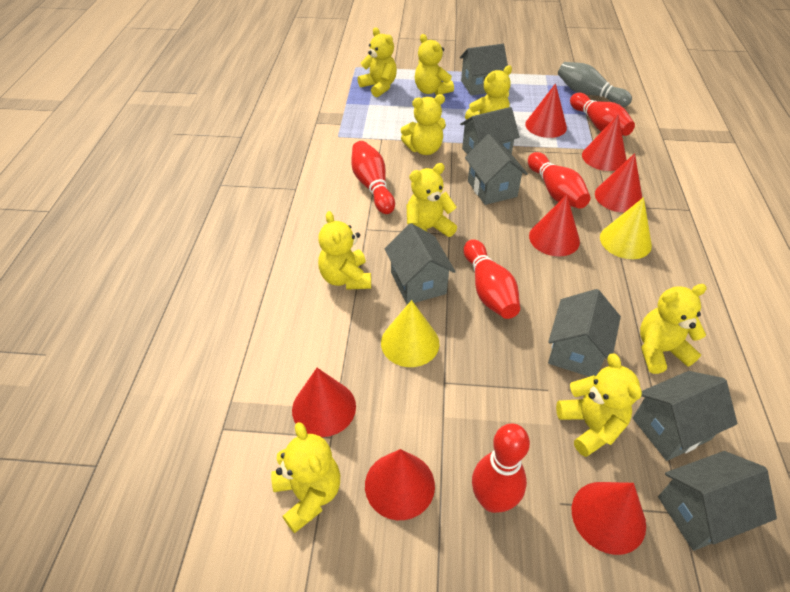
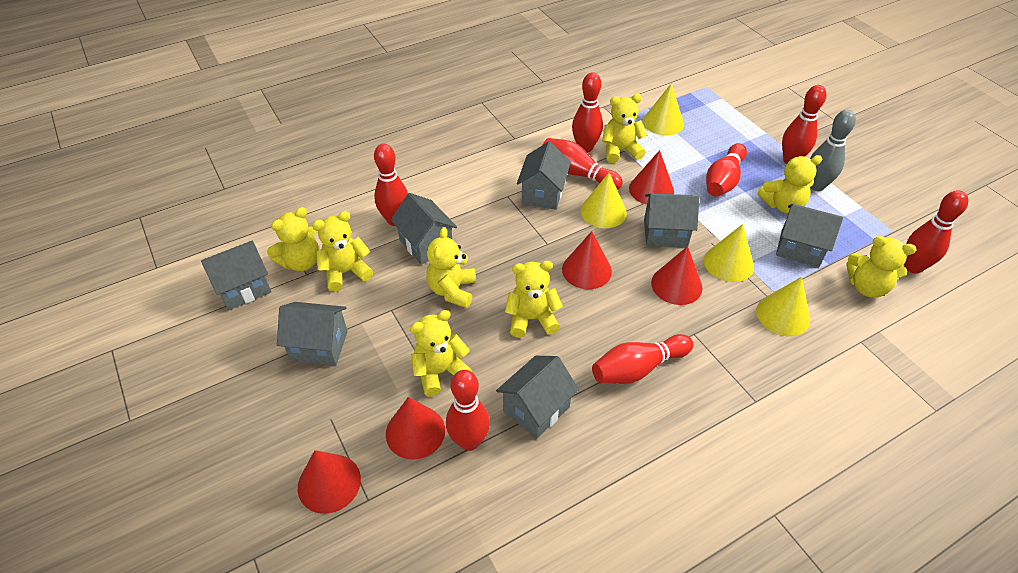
red bowling pin: 5 -> 8
red cone: 7 -> 5
yellow cone: 2 -> 4
yellow teddy bear: 9 -> 8

